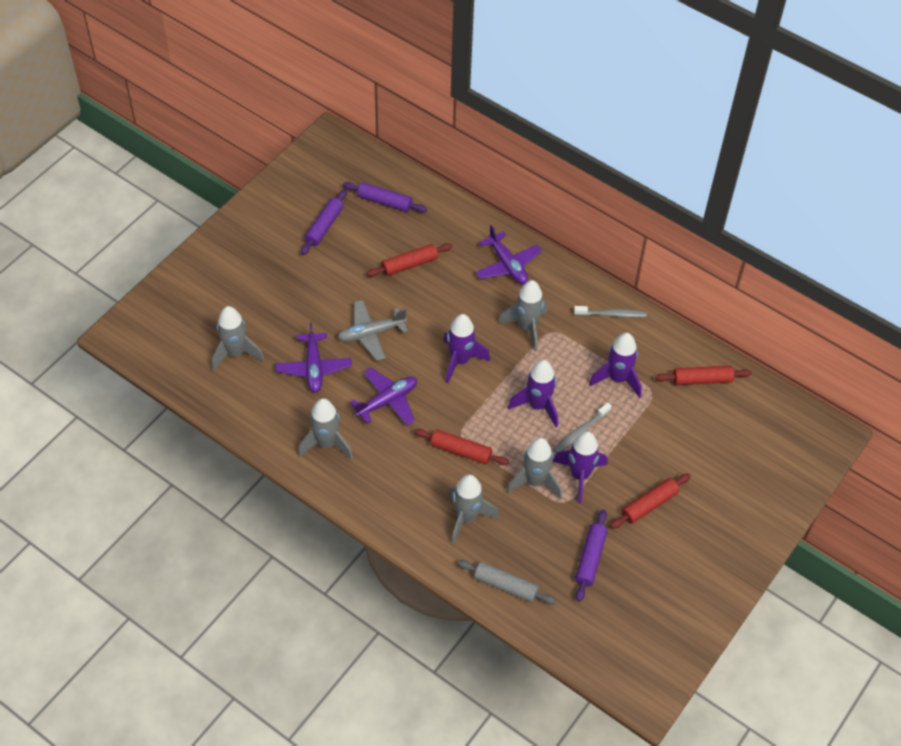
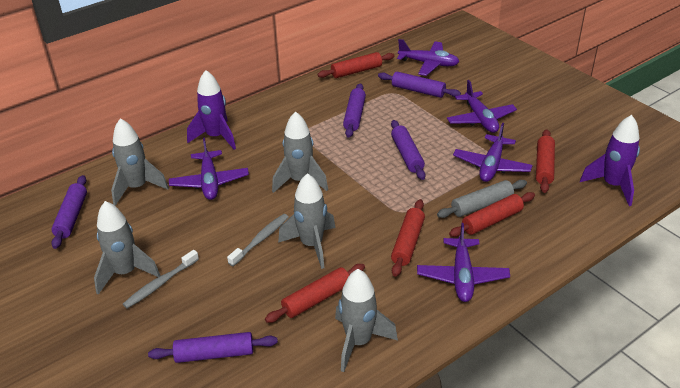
grey plane: 1 -> 0
purple plane: 3 -> 5
purple rocket: 4 -> 2
purple rolling pin: 3 -> 5
red rolling pin: 4 -> 5

